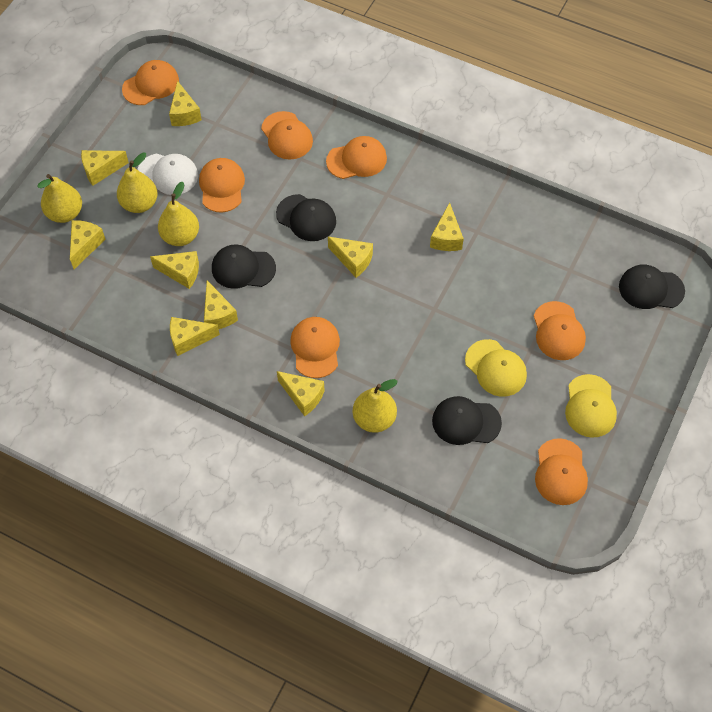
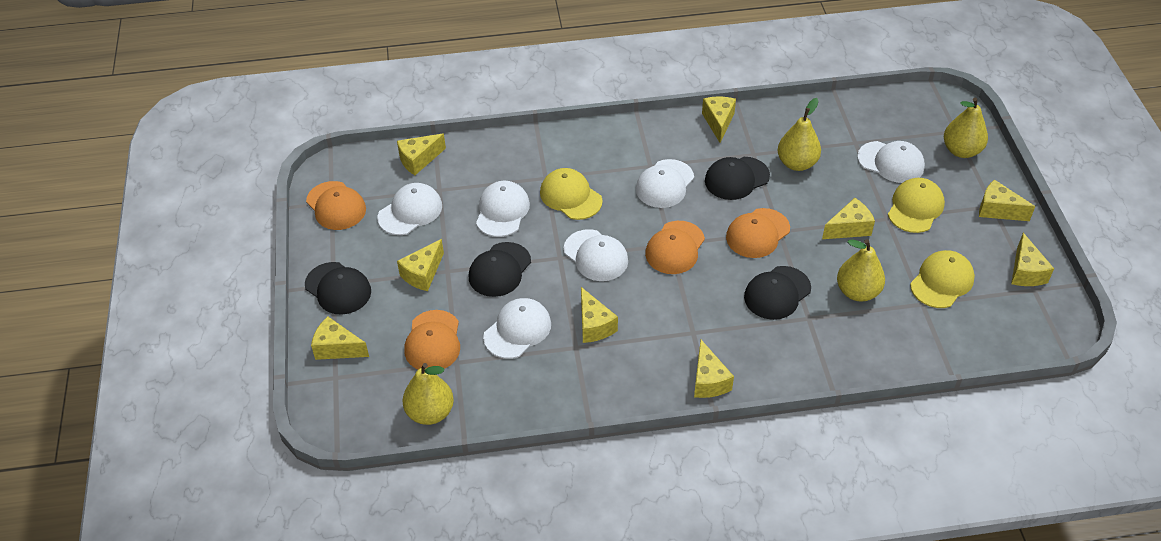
orange cap: 7 -> 4
white cap: 1 -> 6
yellow cap: 2 -> 3

